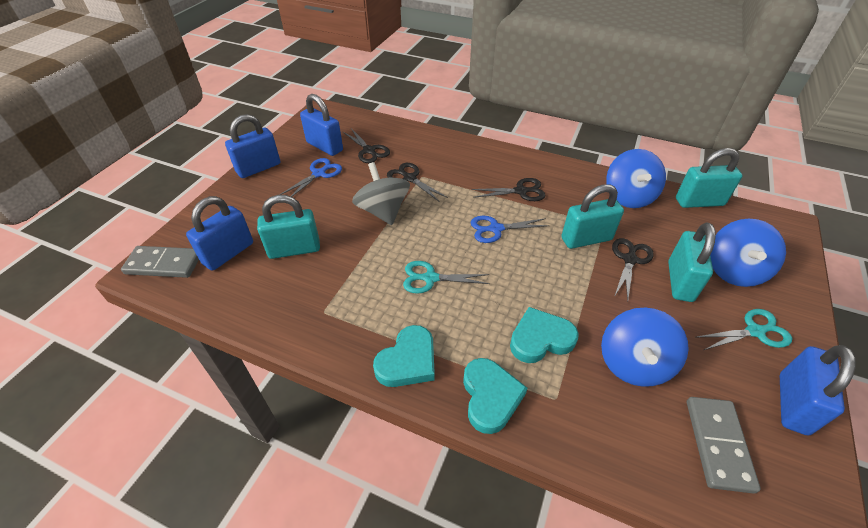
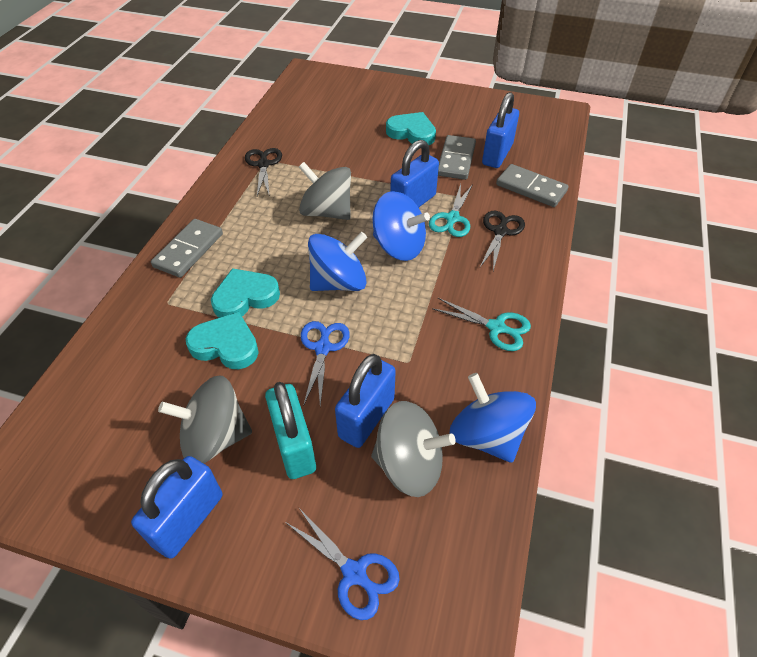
black scissors: 4 -> 2
grey domino: 2 -> 3
grey spinning top: 1 -> 3
turquoise padlock: 4 -> 1

